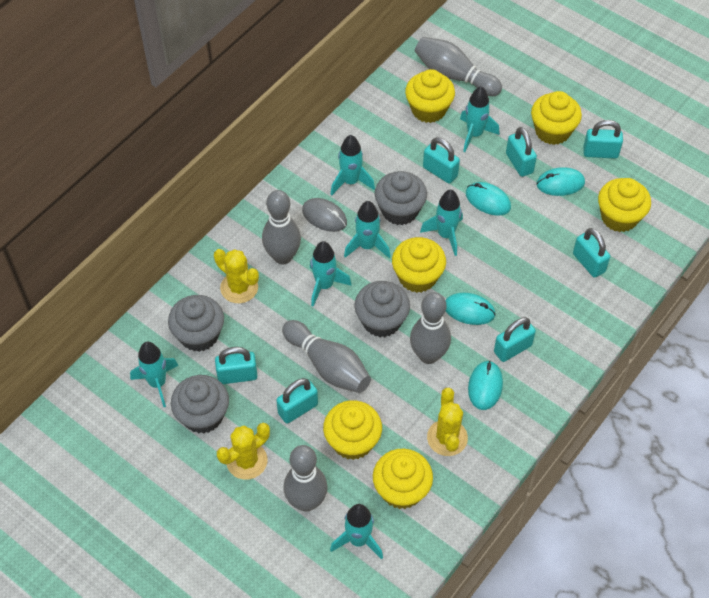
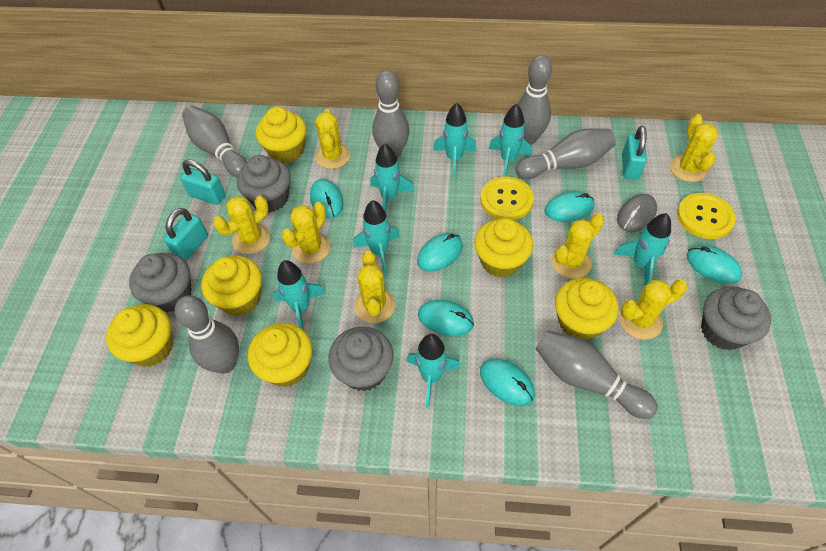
grey bowling pin: 5 -> 6
turquoise mouse: 4 -> 6
turquoise padlock: 7 -> 3
yellow button: 0 -> 2
yellow cactus: 3 -> 7

